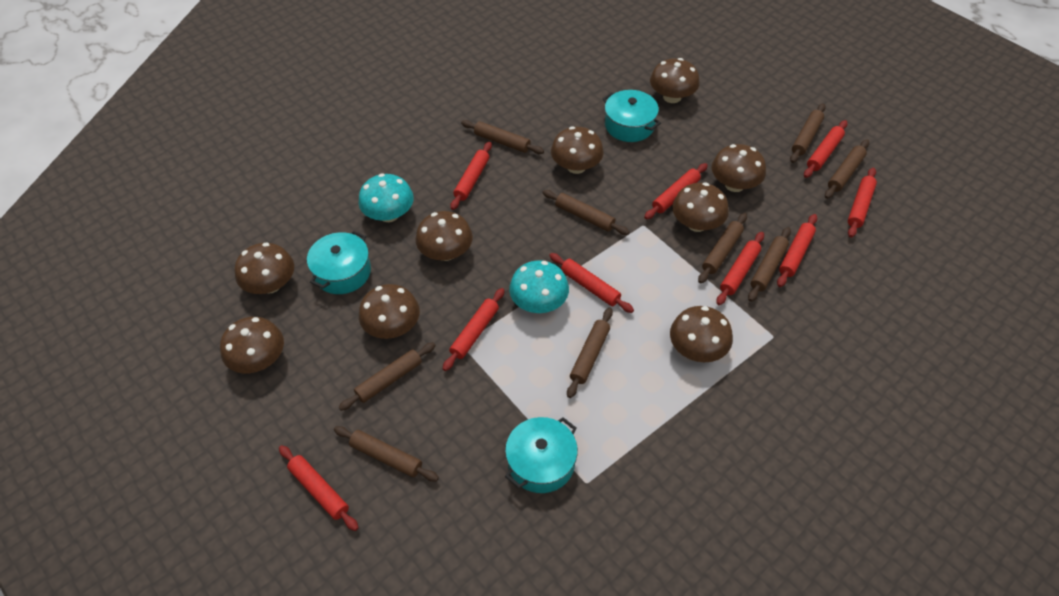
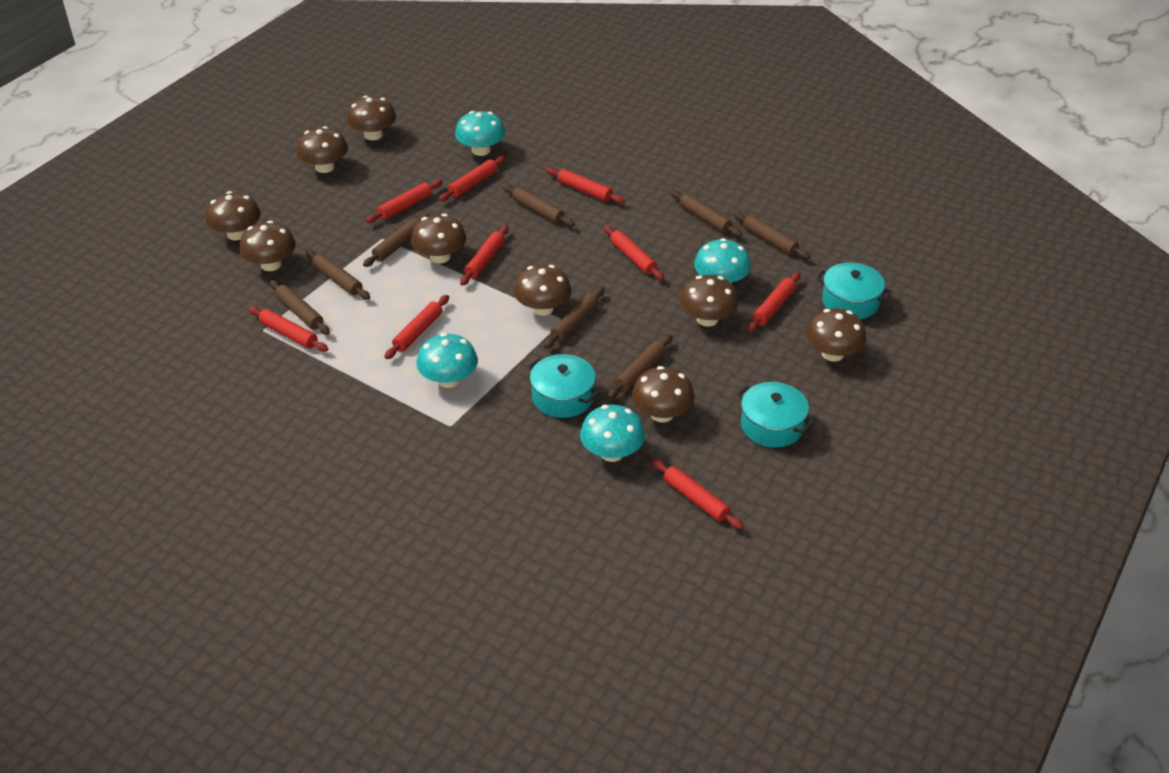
brown rolling pin: 9 -> 8
turquoise mushroom: 2 -> 4

